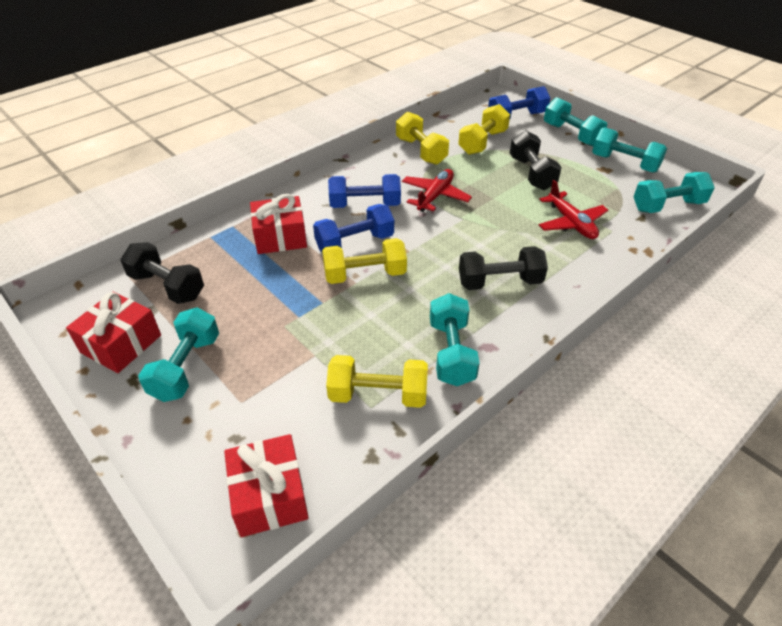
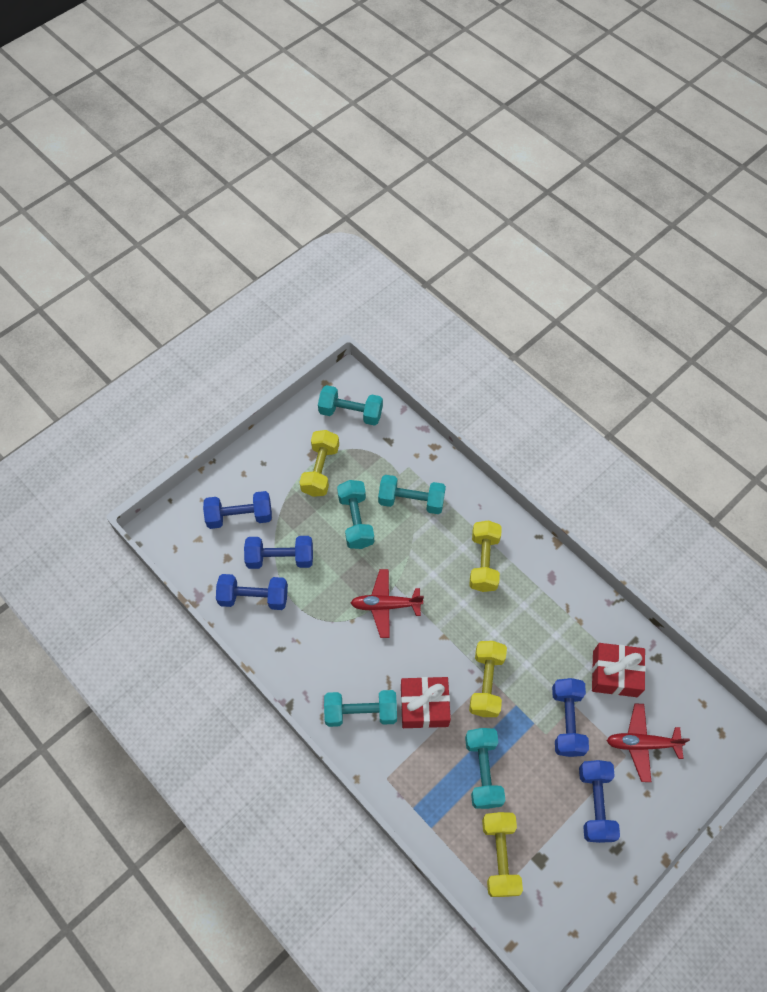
black dumbbell: 3 -> 0
blue dumbbell: 3 -> 5
red gift: 3 -> 2

